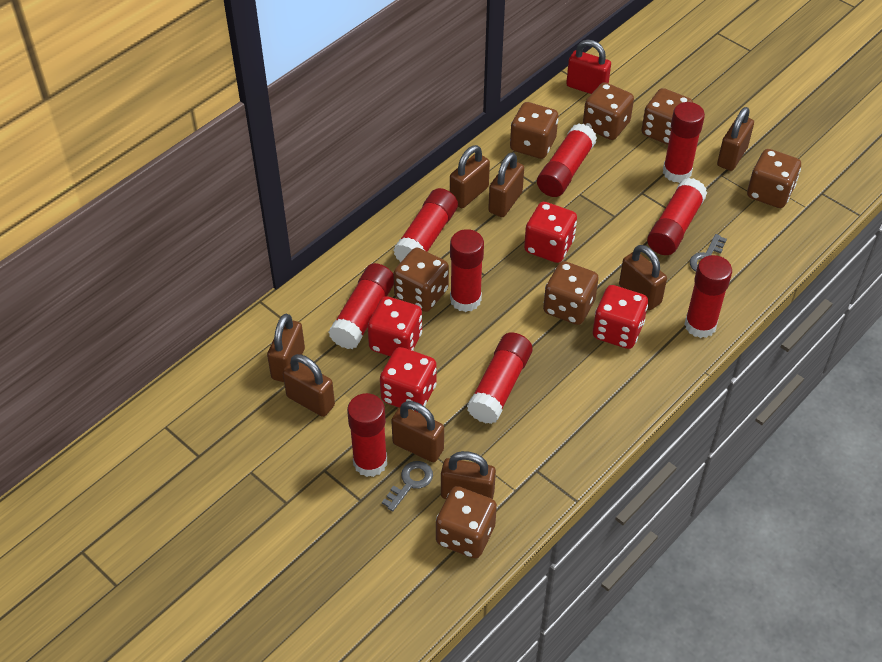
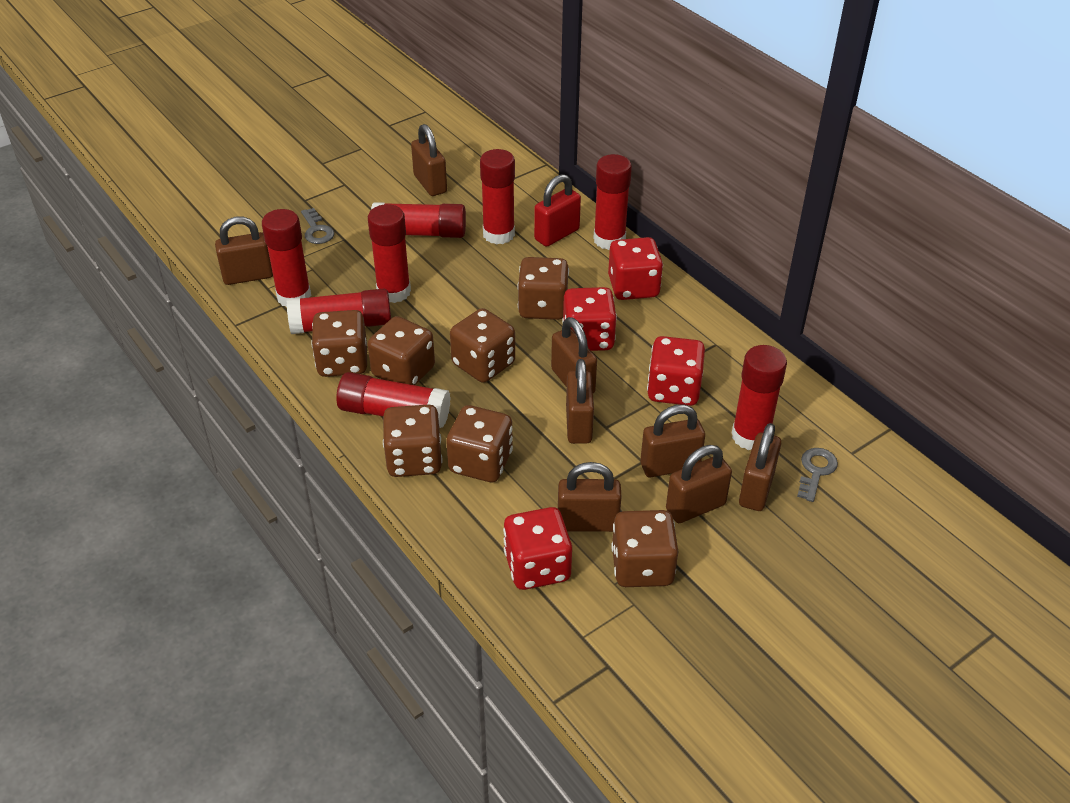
red glue stick: 9 -> 8

